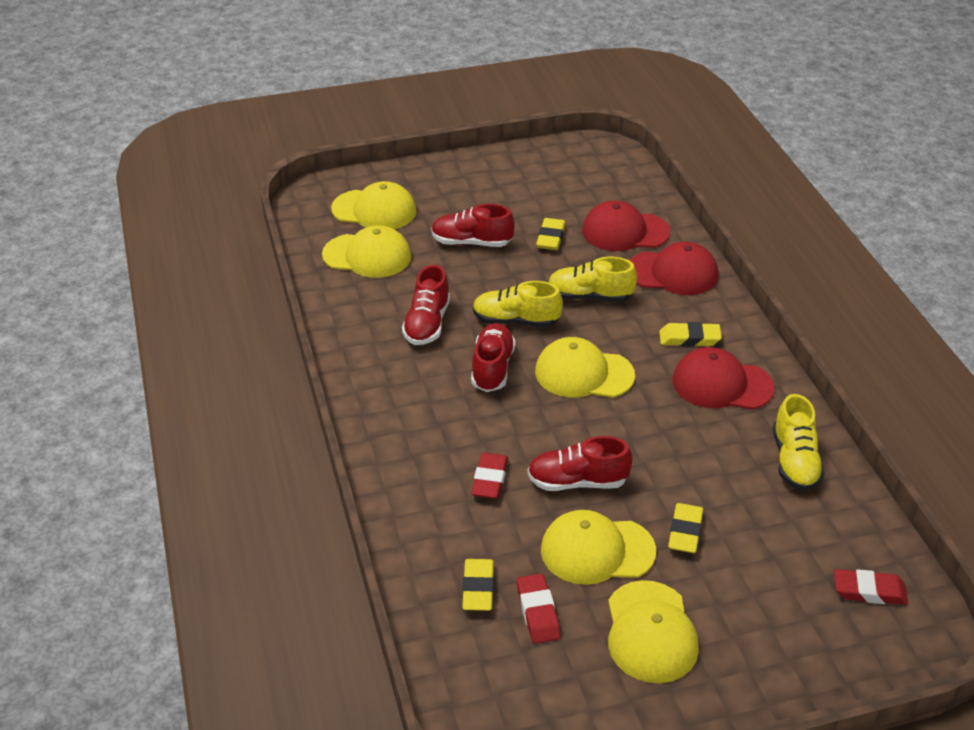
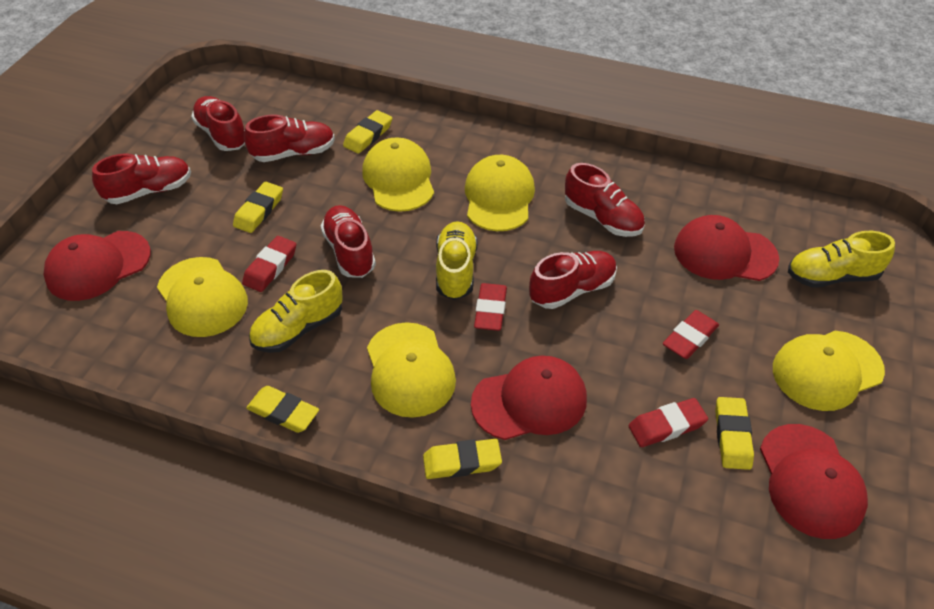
red cap: 3 -> 4
red eraser: 3 -> 4
red shoe: 4 -> 6
yellow eraser: 4 -> 5

